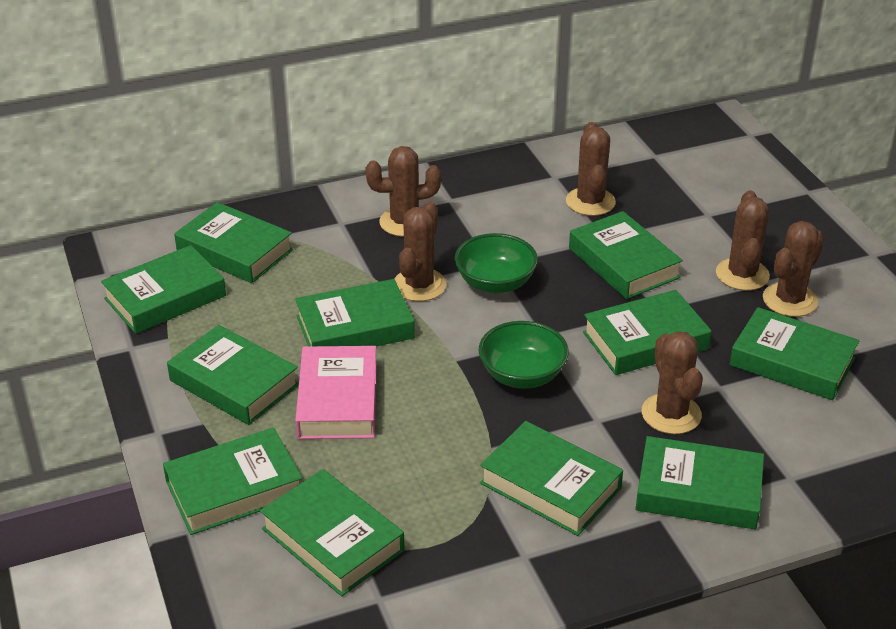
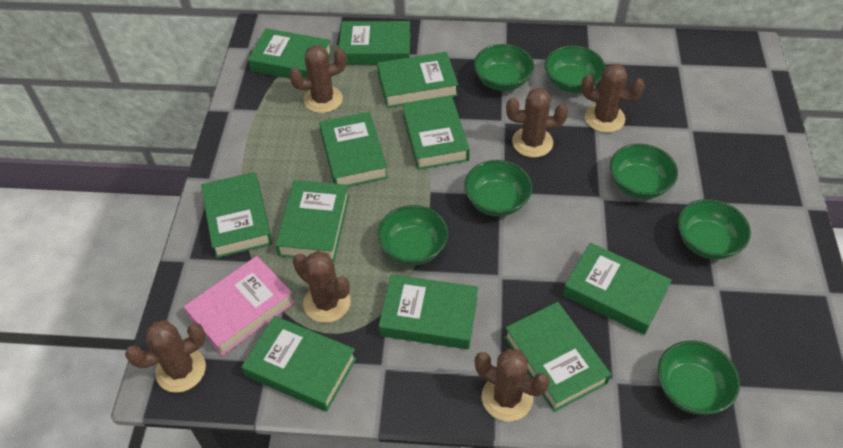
green bowl: 2 -> 7

